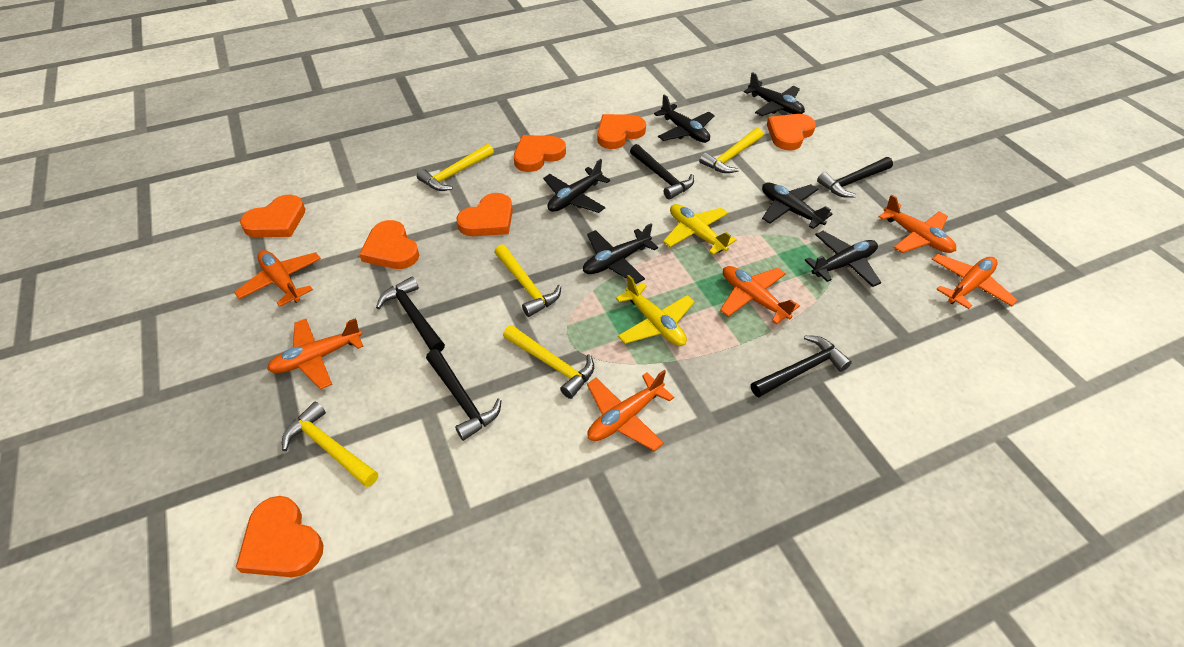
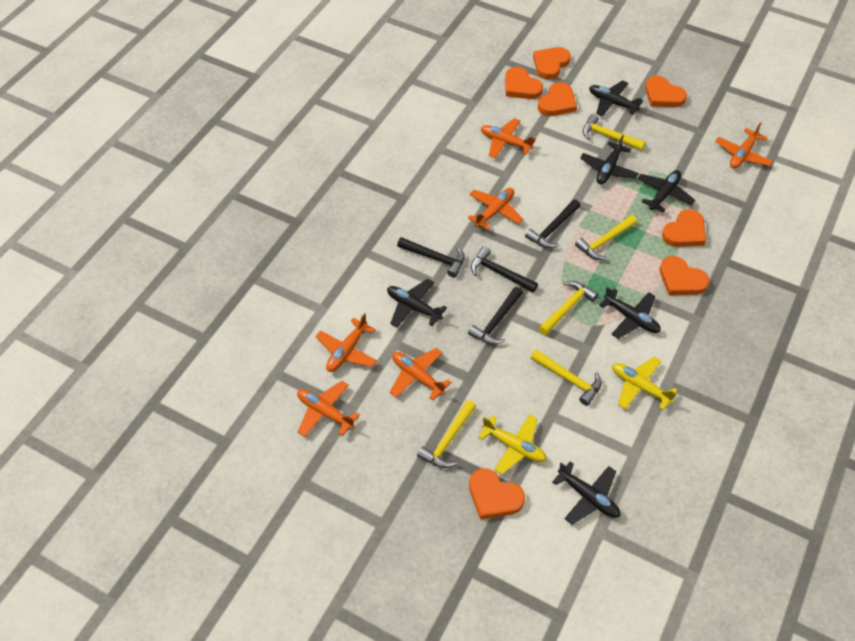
black hammer: 5 -> 4

